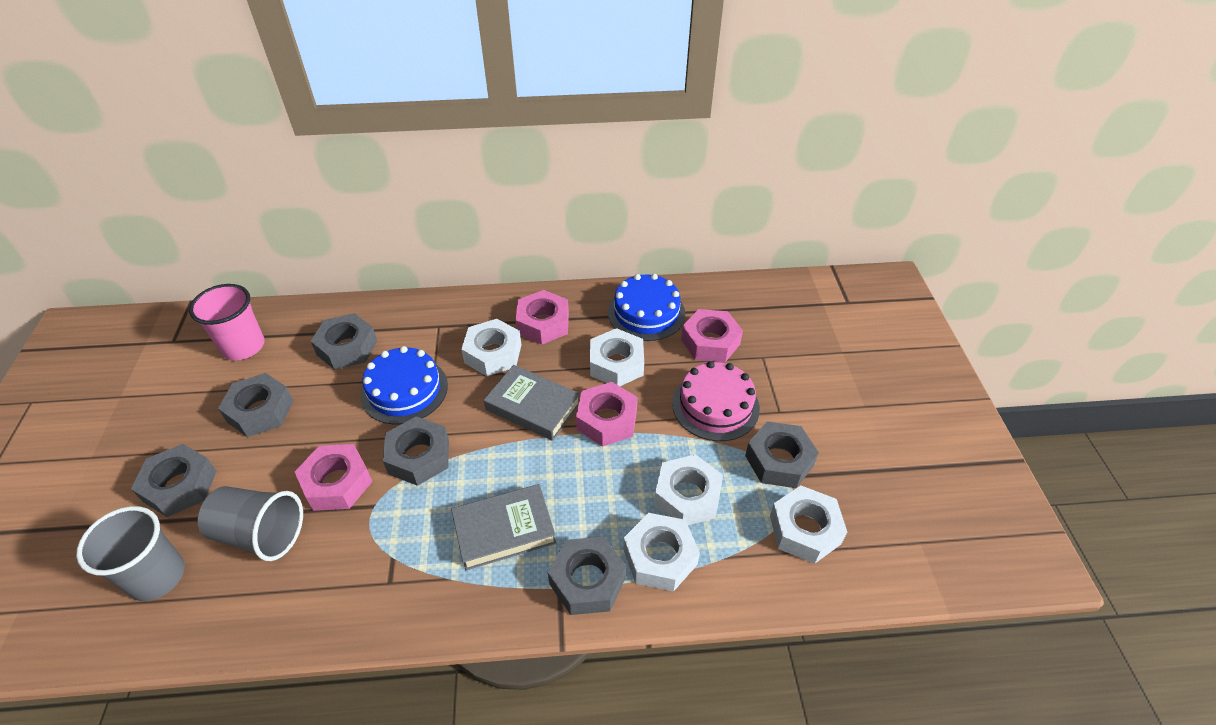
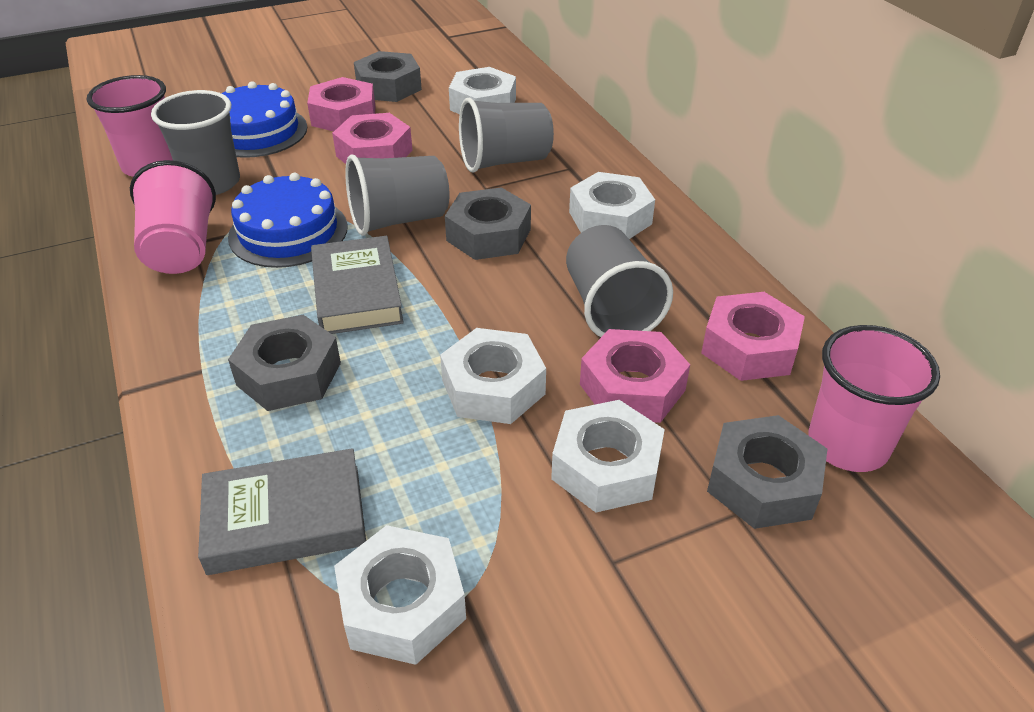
grey cup: 2 -> 4
grey nut: 6 -> 4
pink cake: 1 -> 0
pink cup: 1 -> 3

